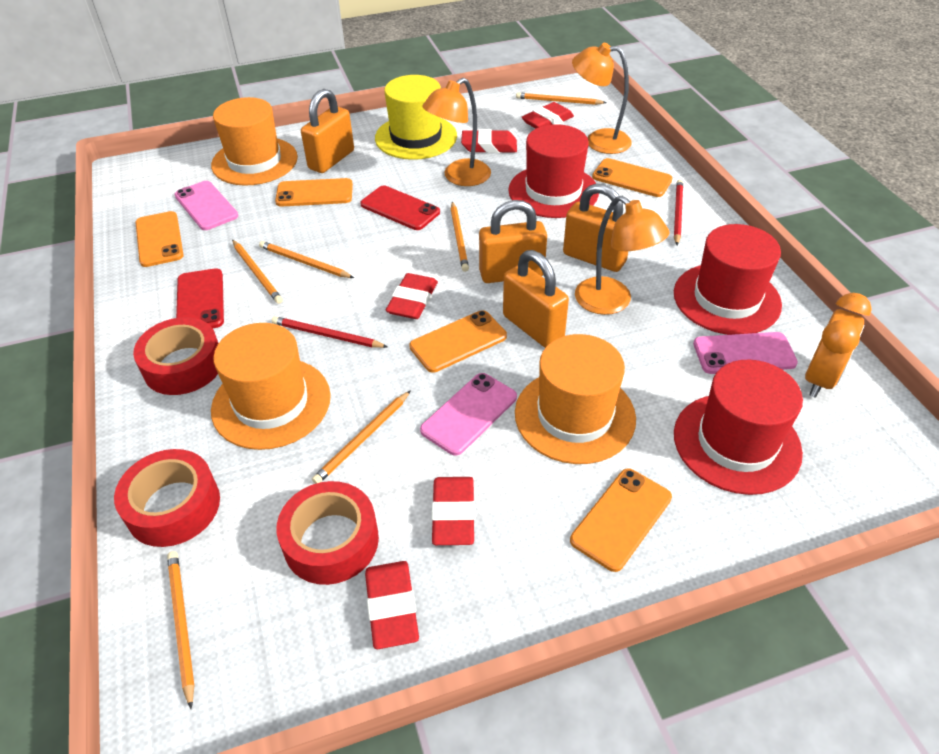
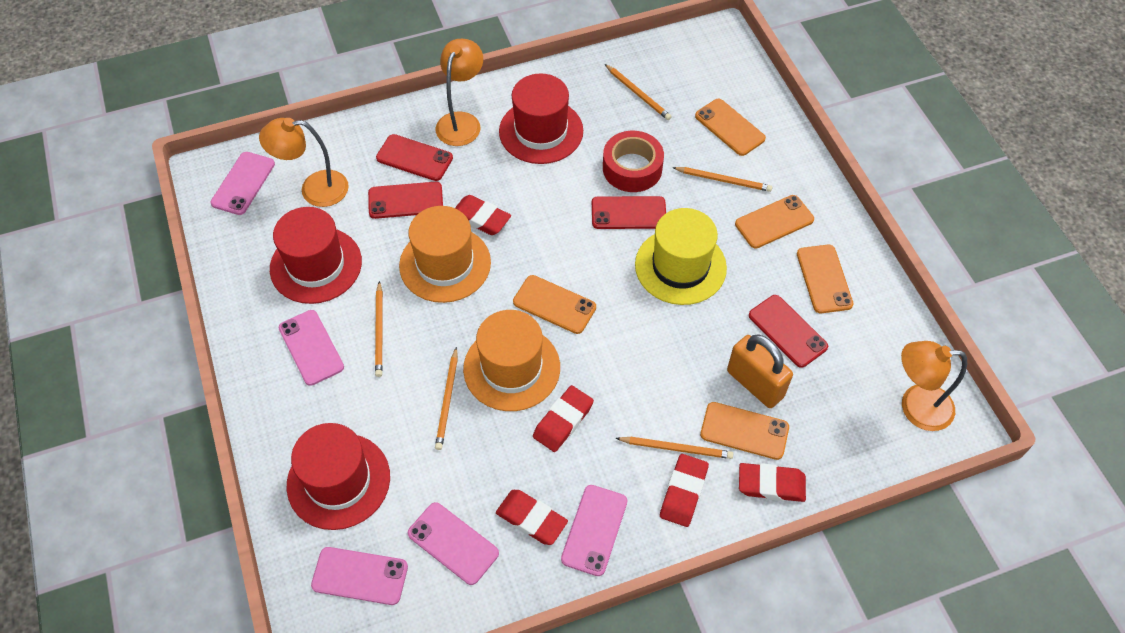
orange clock: 1 -> 0
orange hat: 3 -> 2
orange padlock: 4 -> 1
orange pencil: 6 -> 5
pink phone: 3 -> 5
red pencil: 2 -> 0
red phone: 2 -> 4
red tape: 3 -> 1

